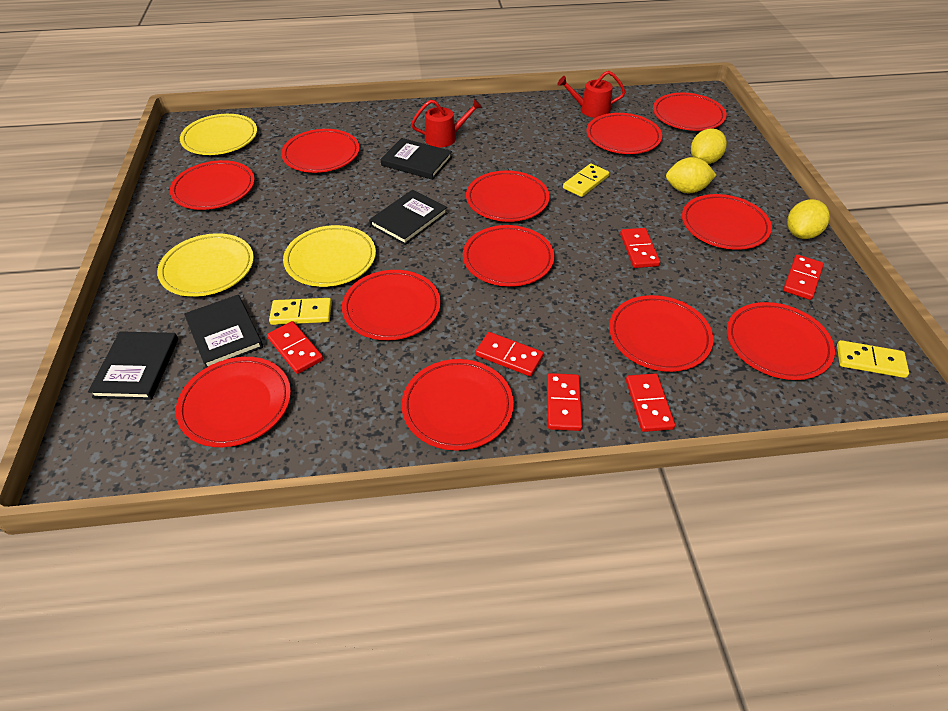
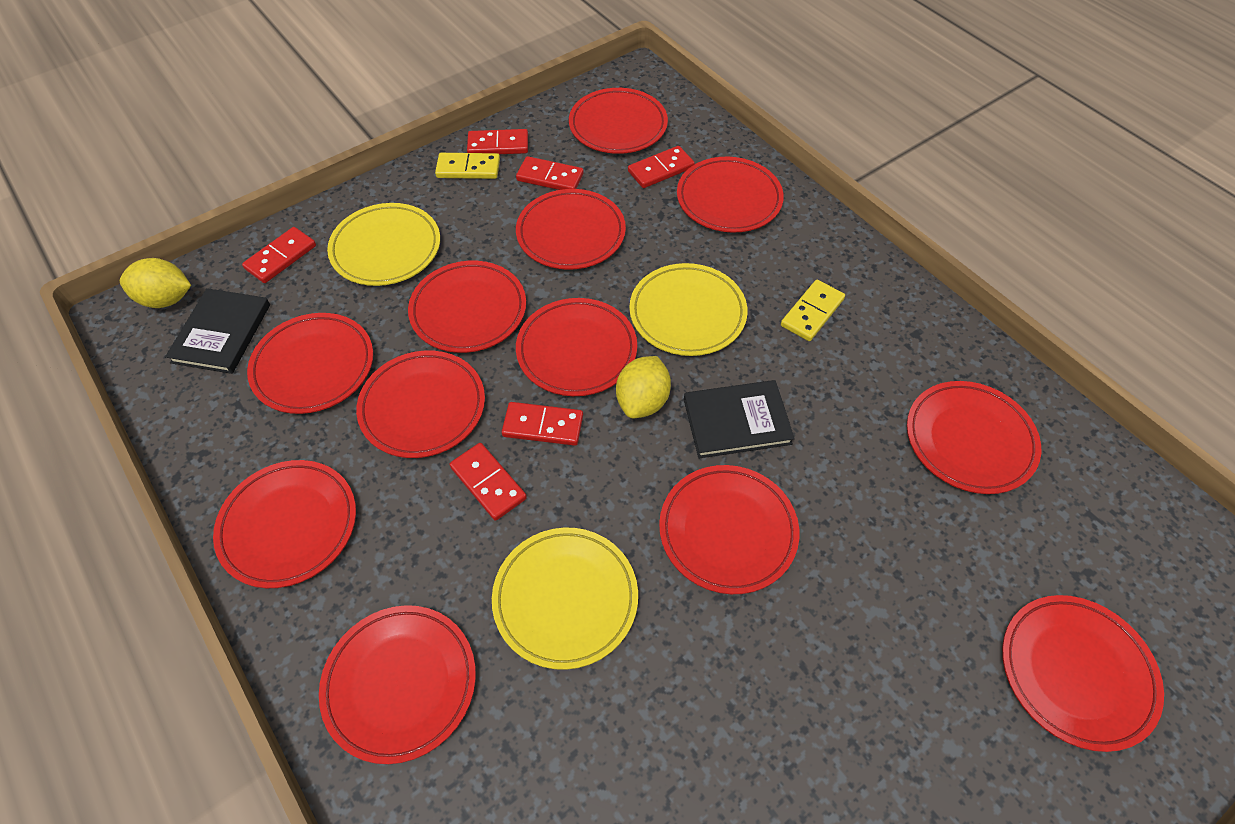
black book: 4 -> 2
red watering can: 2 -> 0
yellow domino: 3 -> 2
yellow lemon: 3 -> 2

